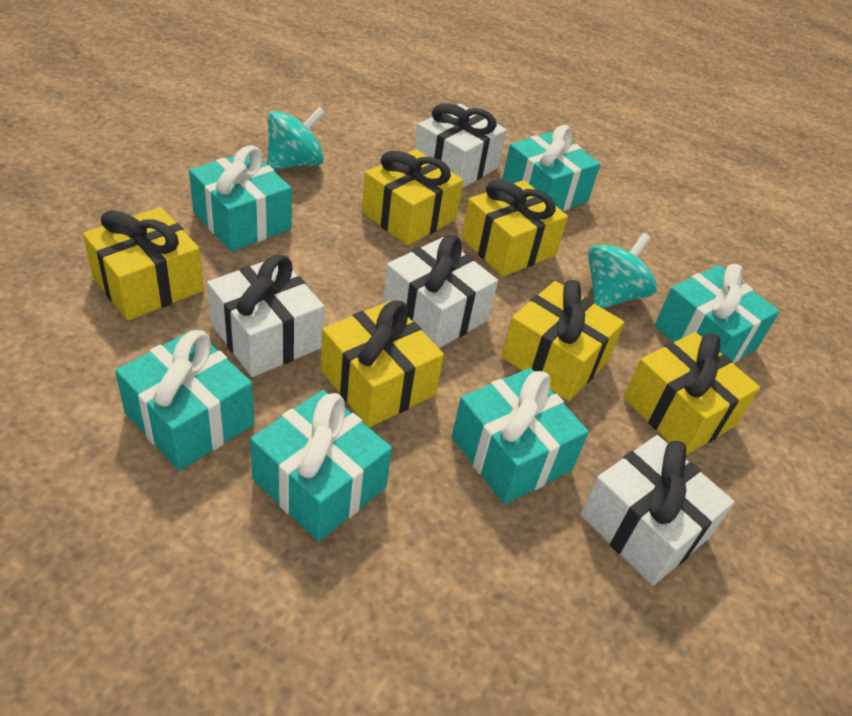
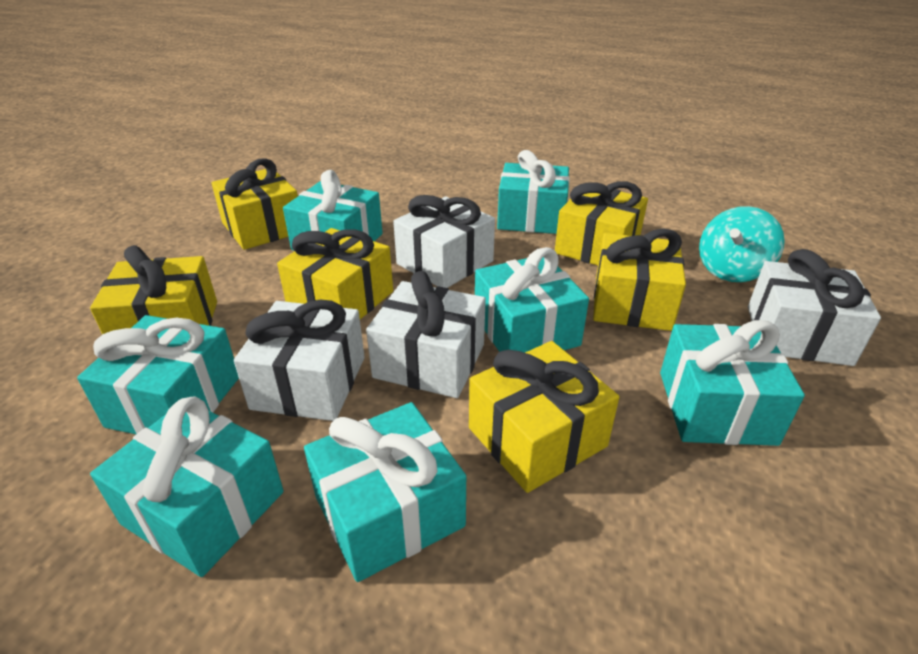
turquoise gift: 6 -> 7
turquoise spinning top: 2 -> 1

